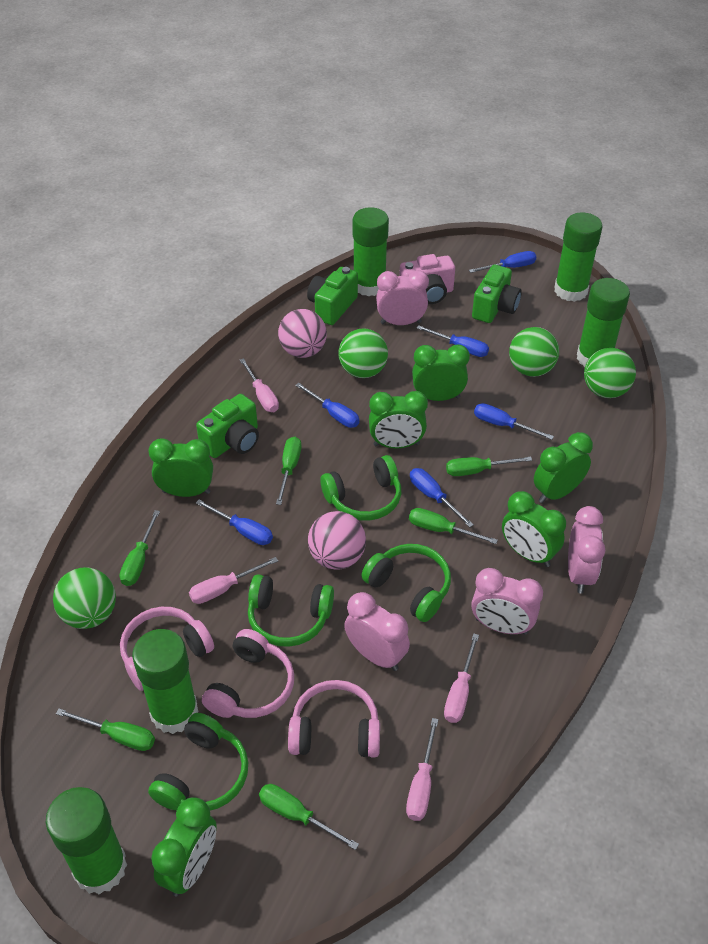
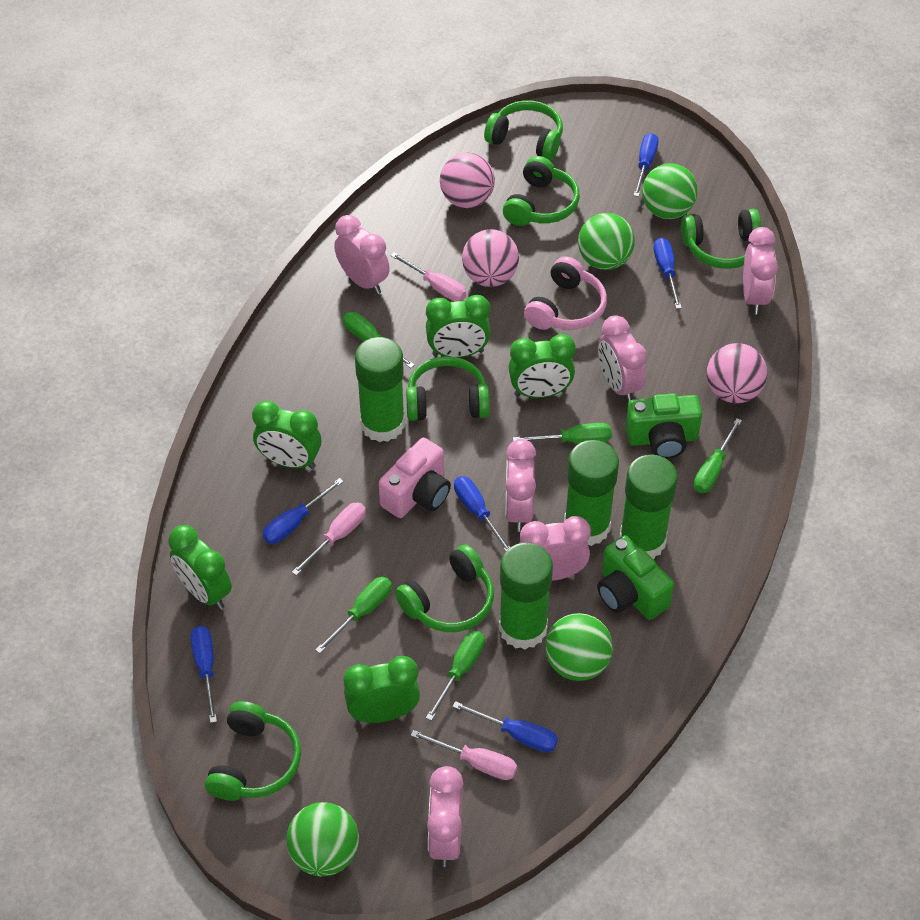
green camera: 3 -> 2
green clock: 6 -> 5
green glue stick: 5 -> 4
green headphones: 4 -> 6
green screwdriver: 6 -> 5
pink ball: 2 -> 3
pink clock: 4 -> 6
pink headphones: 3 -> 1
pink screwdriver: 4 -> 3

